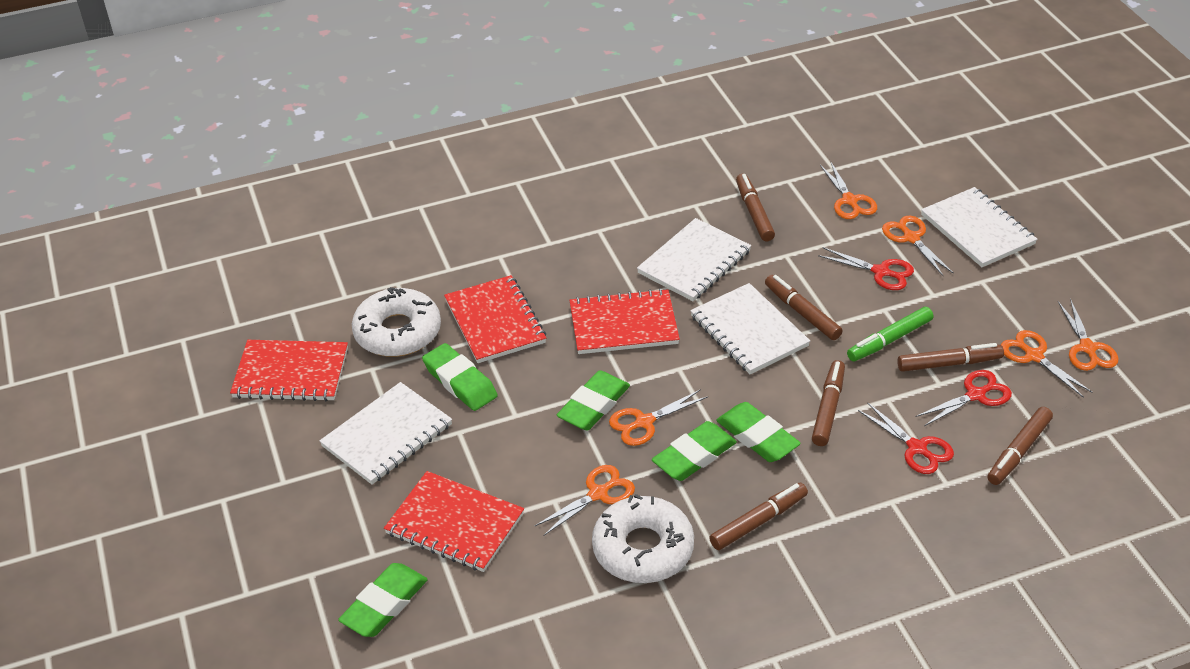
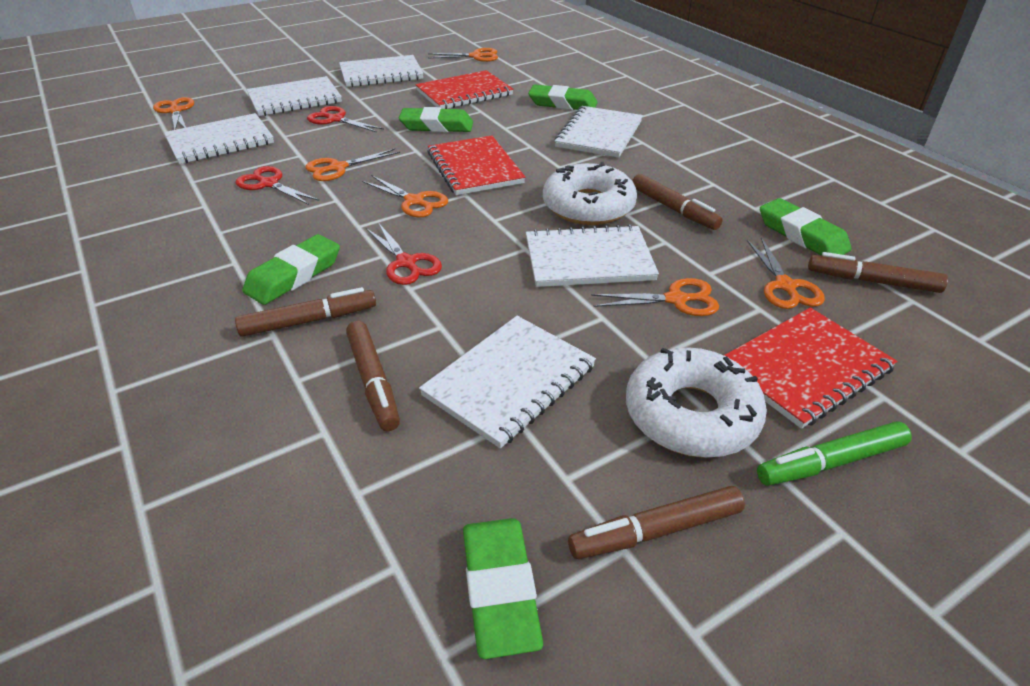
brown marker: 6 -> 5
red notebook: 4 -> 3
white notebook: 4 -> 6

